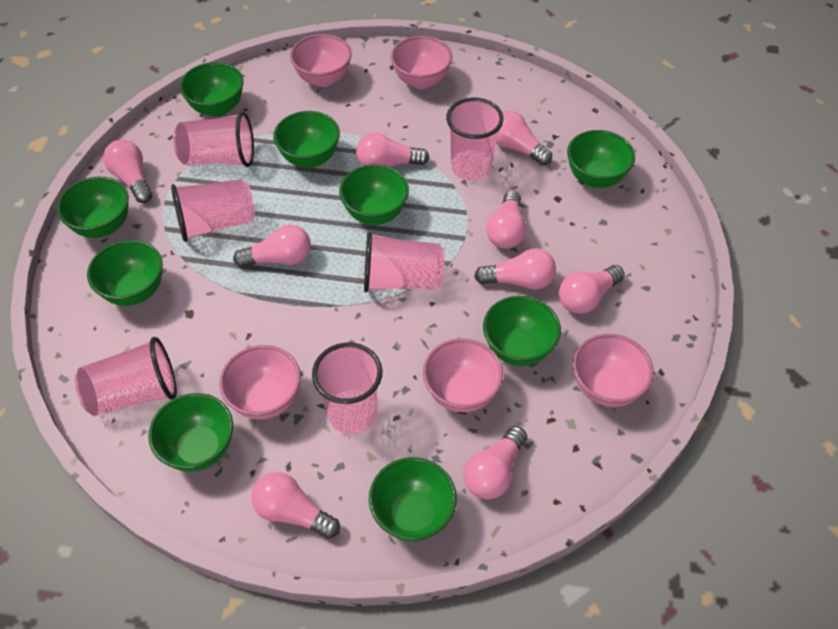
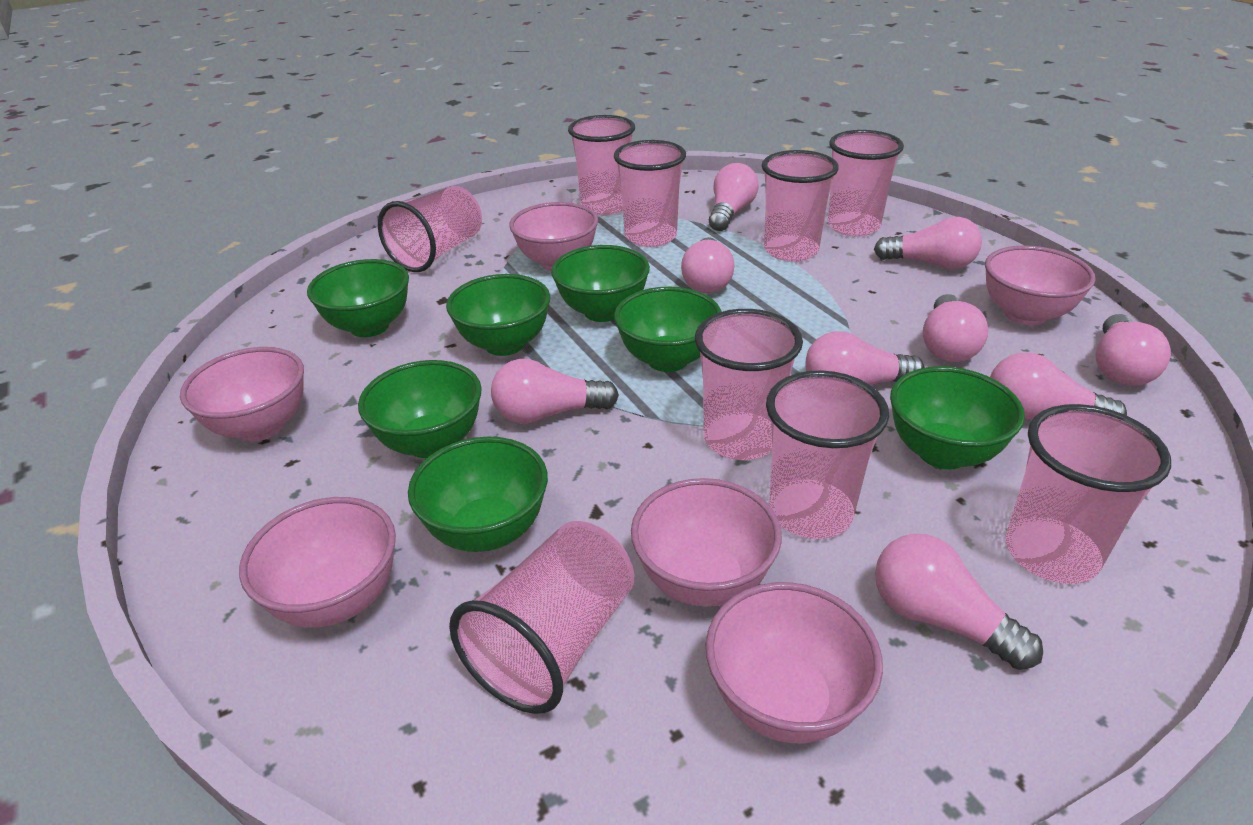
green bowl: 9 -> 7
pink bowl: 5 -> 6
pink cup: 6 -> 9

